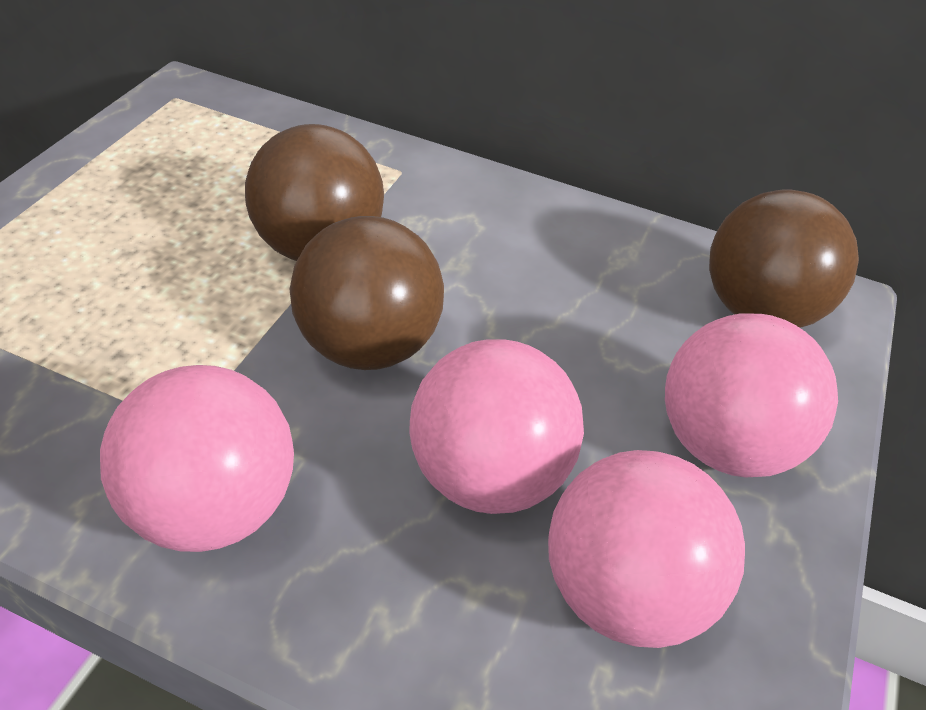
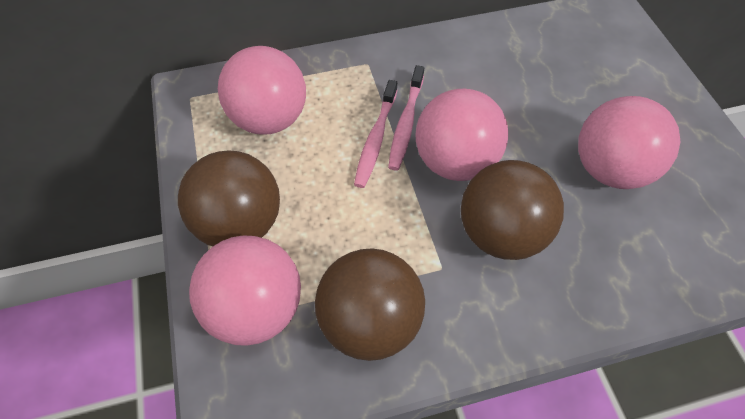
pink toothbrush: 0 -> 2

